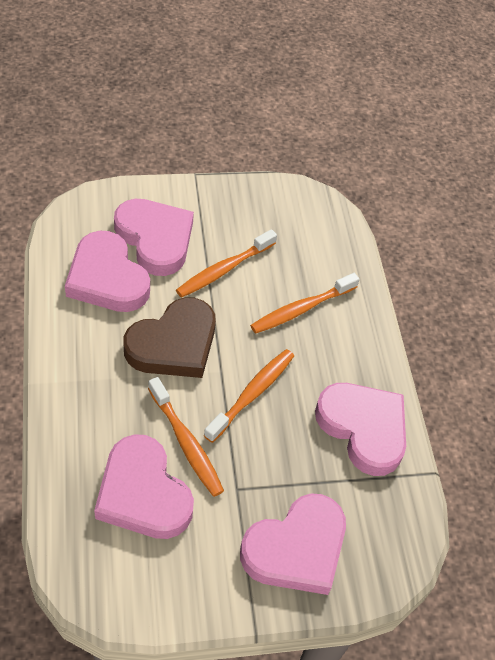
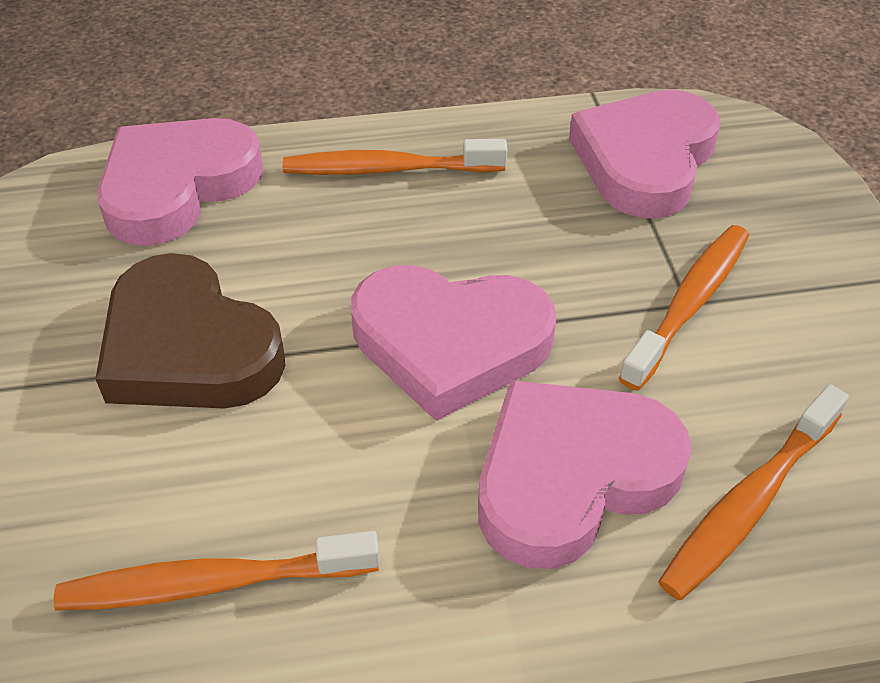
pink heart: 5 -> 4

